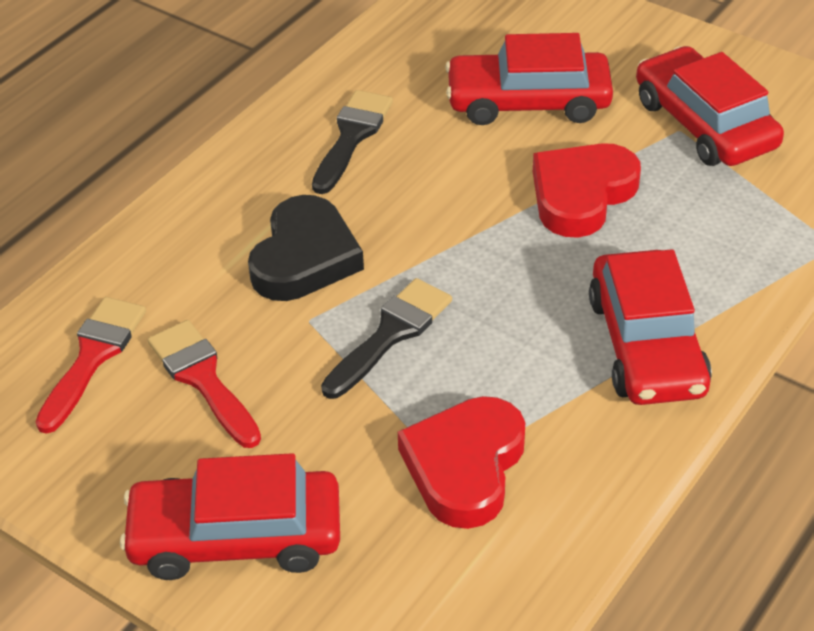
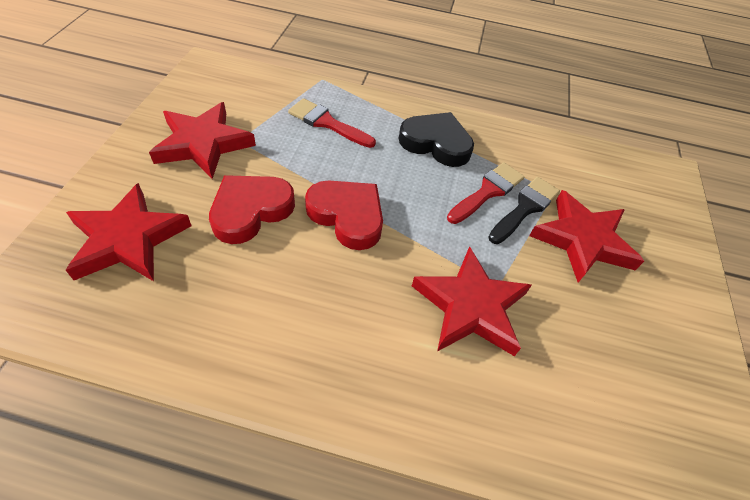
black brush: 2 -> 1
red car: 4 -> 0
red star: 0 -> 4

